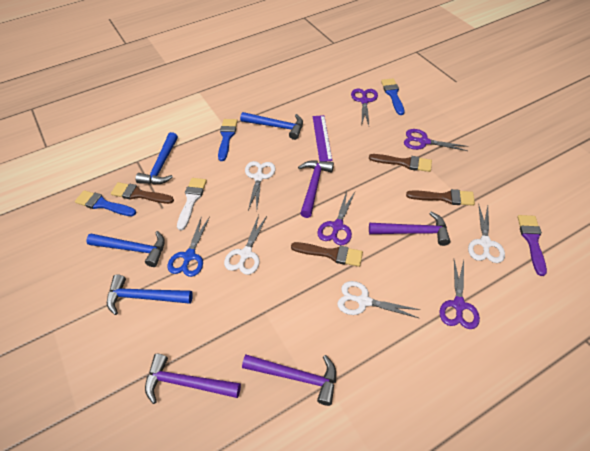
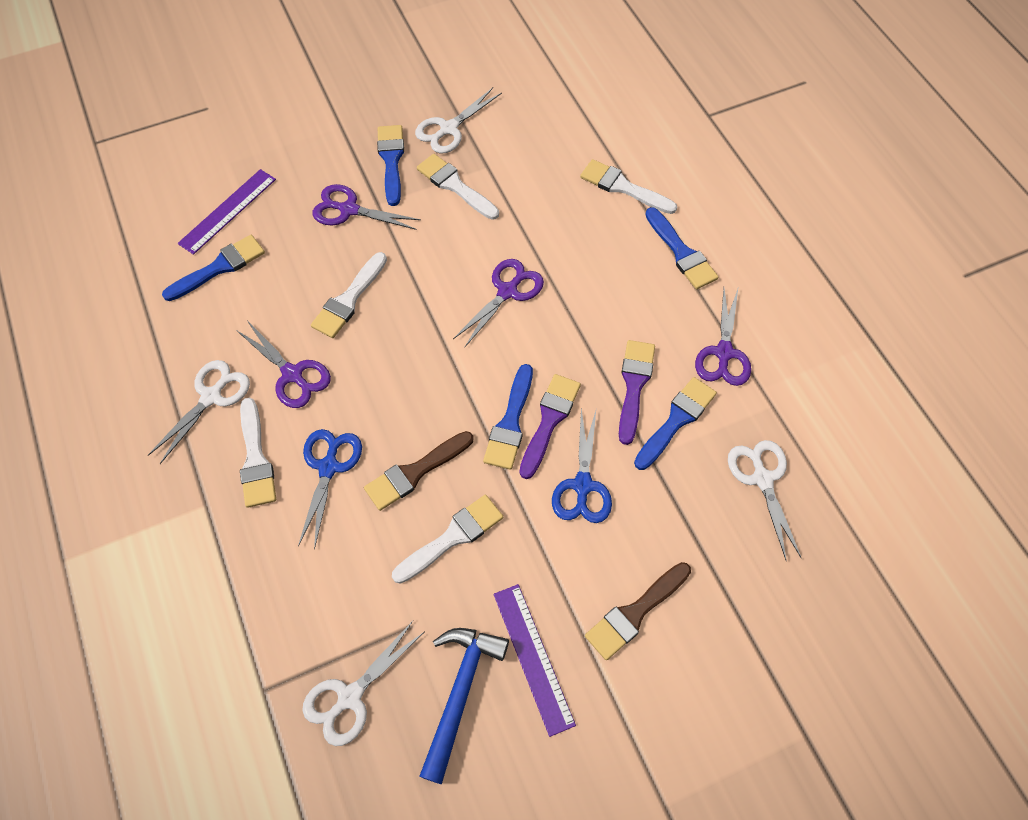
blue brush: 3 -> 5
blue hammer: 4 -> 1
blue scissors: 1 -> 2
brown brush: 4 -> 2
purple brush: 1 -> 2
purple hammer: 4 -> 0
purple ruler: 1 -> 2
white brush: 1 -> 5

